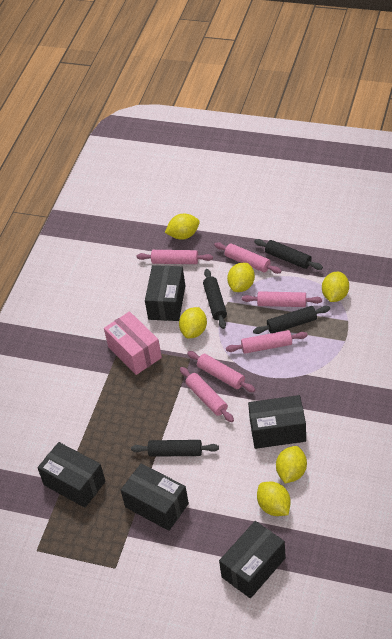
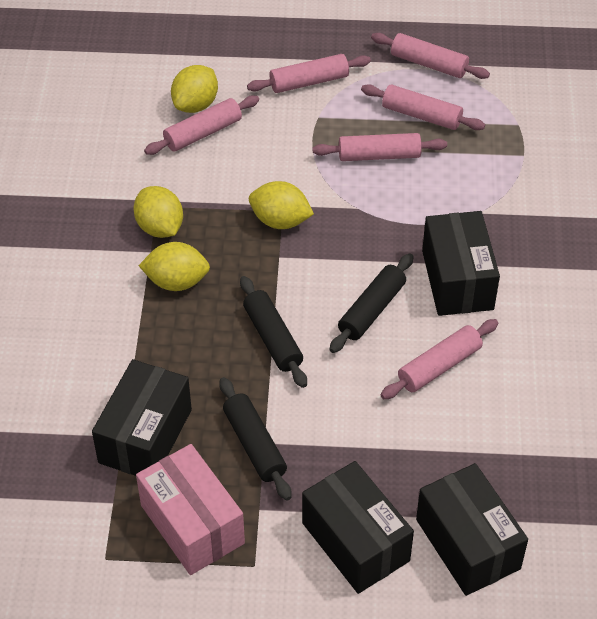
black box: 5 -> 4
black rolling pin: 4 -> 3
yellow lemon: 6 -> 4

